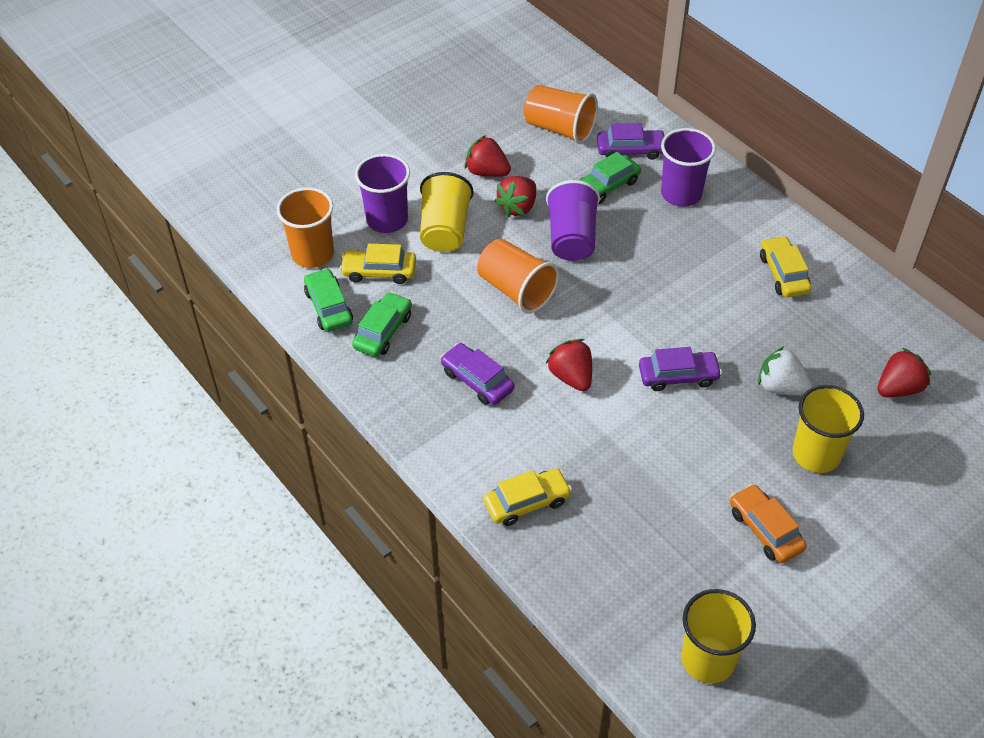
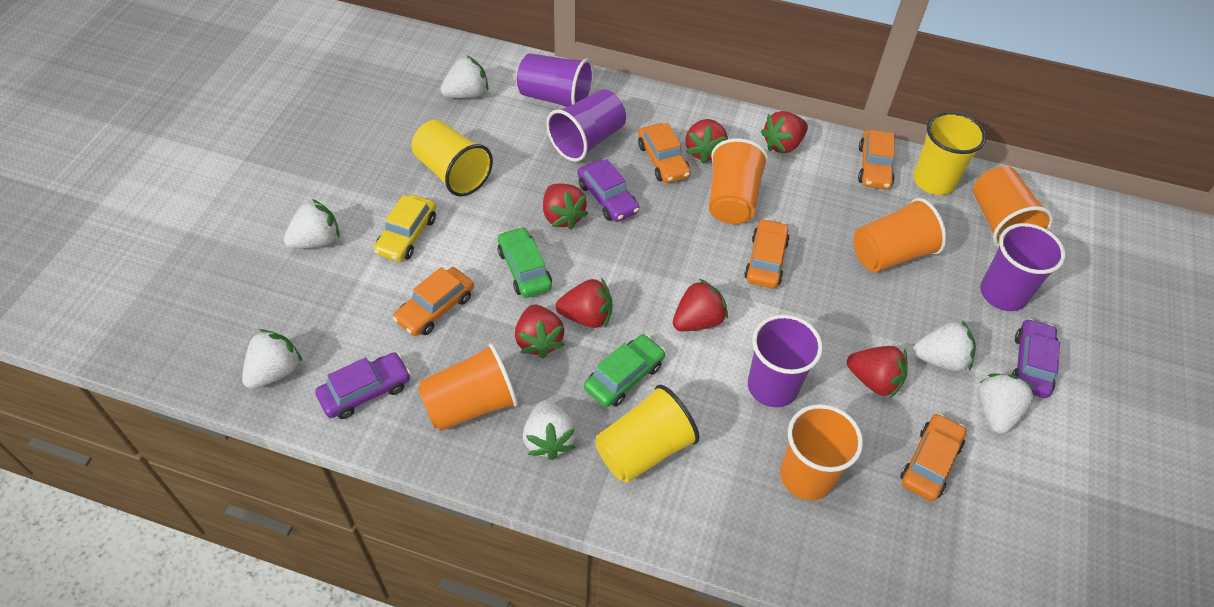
green car: 3 -> 2
orange car: 1 -> 5
orange cup: 3 -> 5
purple cup: 3 -> 4
red strawberry: 4 -> 7
white strawberry: 1 -> 6
yellow car: 3 -> 1

